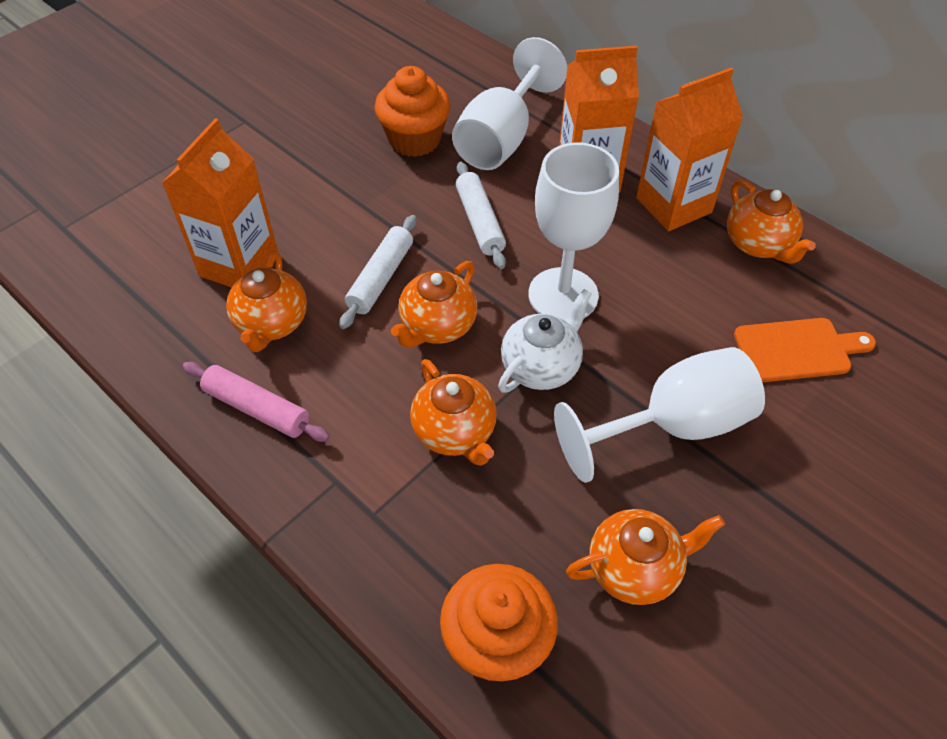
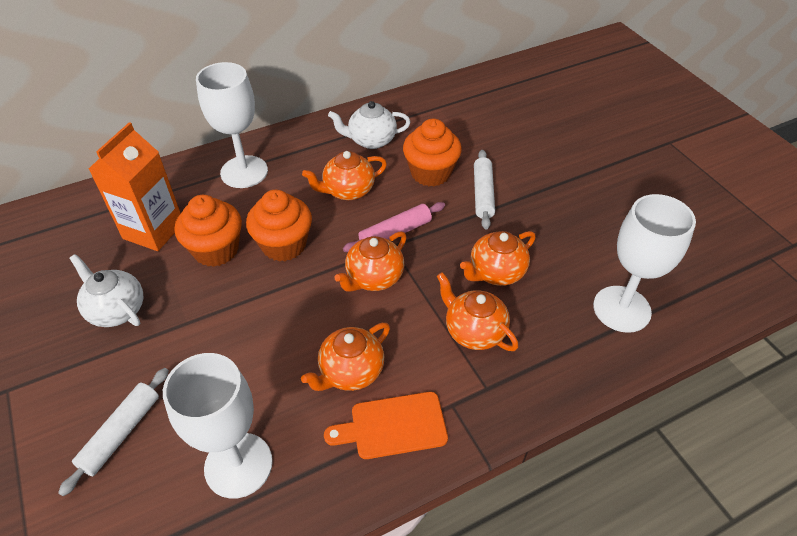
orange carton: 3 -> 1
orange cupcake: 2 -> 3
white teapot: 1 -> 2

